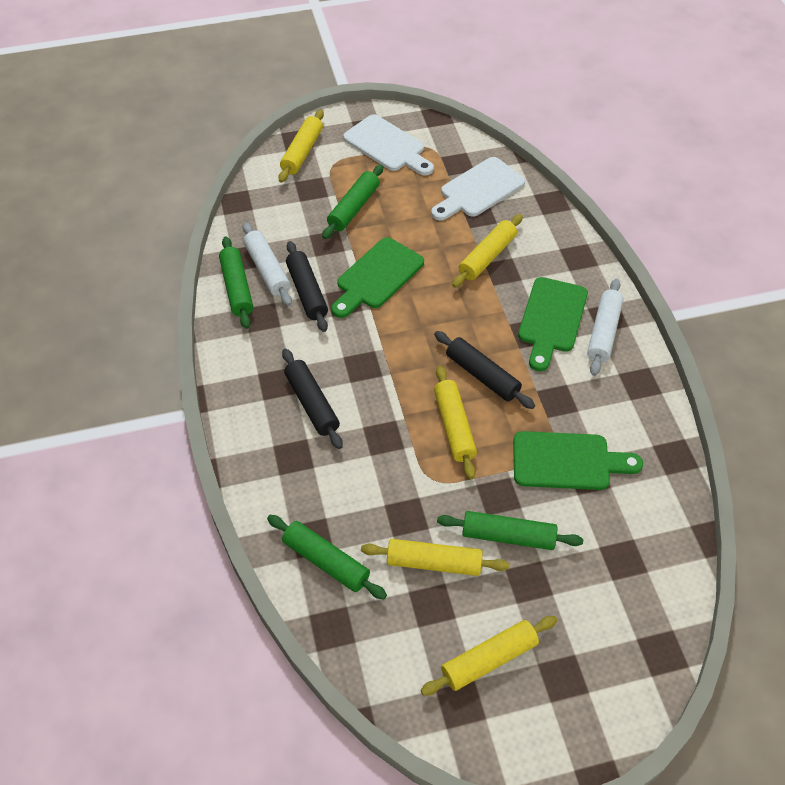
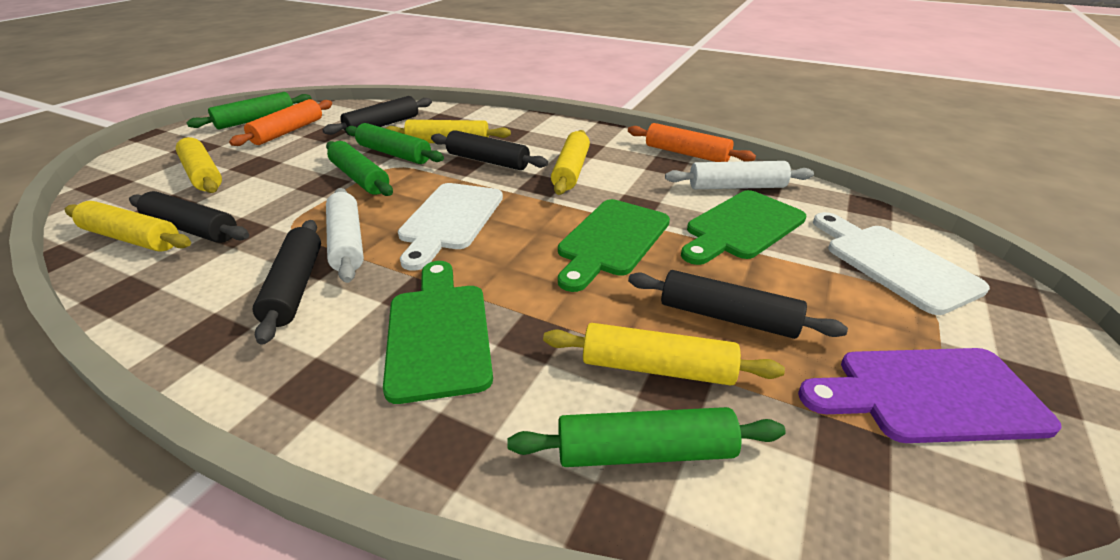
black rolling pin: 3 -> 5
orange rolling pin: 0 -> 2
purple cutting board: 0 -> 1

